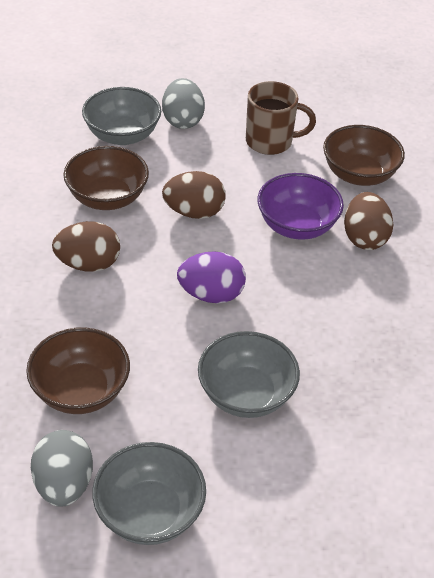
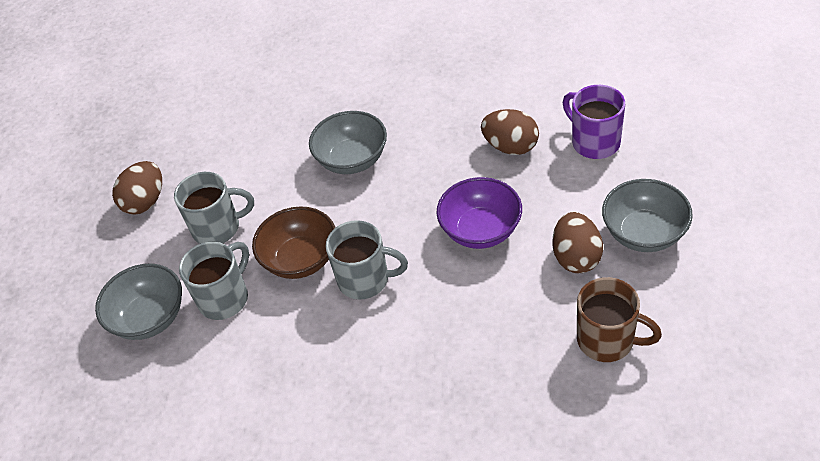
brown bowl: 3 -> 1
grey egg: 2 -> 0
grey mug: 0 -> 3
purple egg: 1 -> 0
purple mug: 0 -> 1

